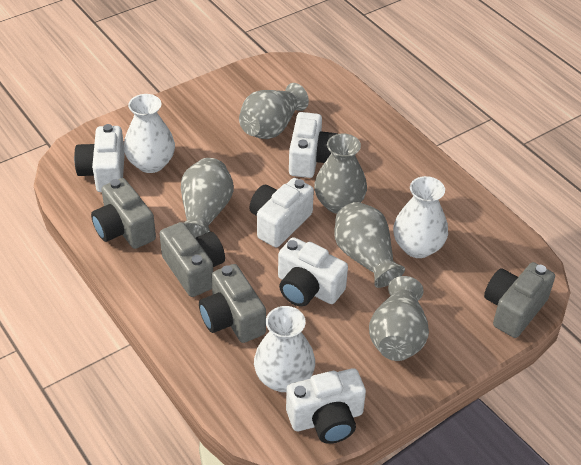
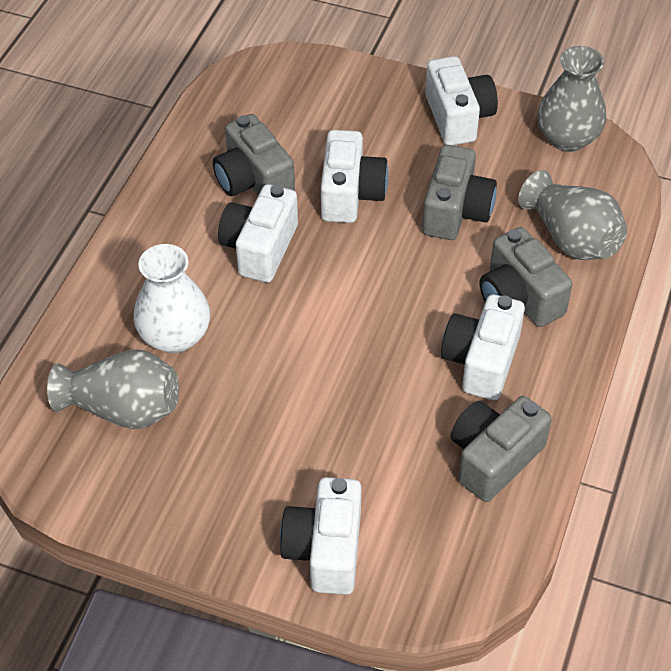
grey vase: 5 -> 3
white vase: 3 -> 1

